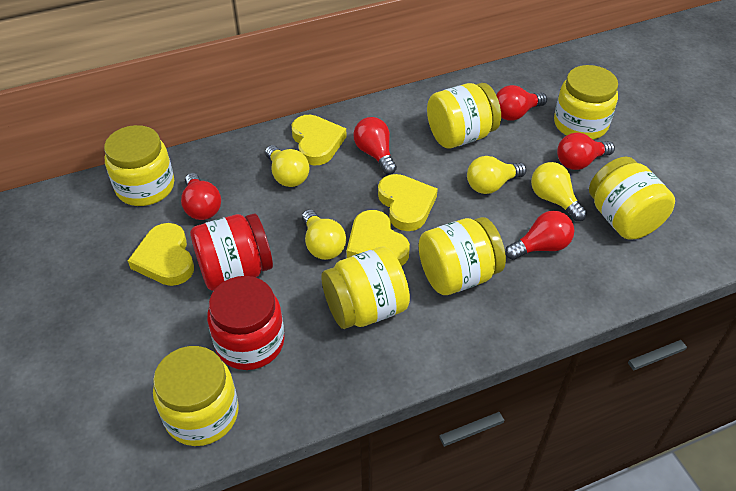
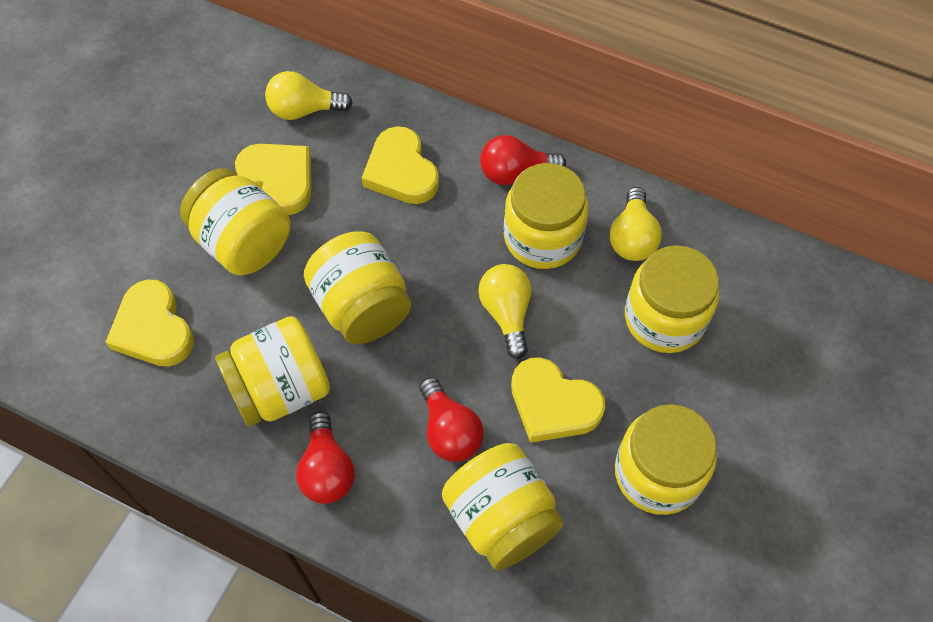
red jar: 2 -> 0
red light bulb: 5 -> 3
yellow light bulb: 4 -> 3

